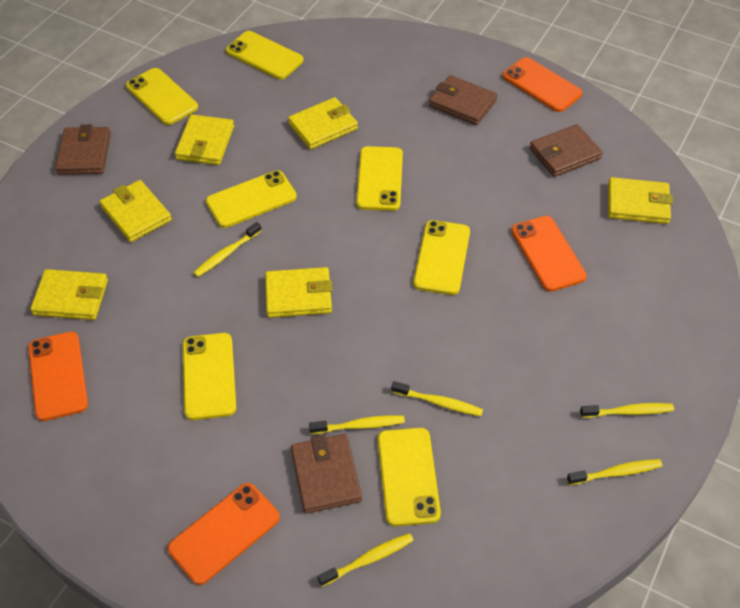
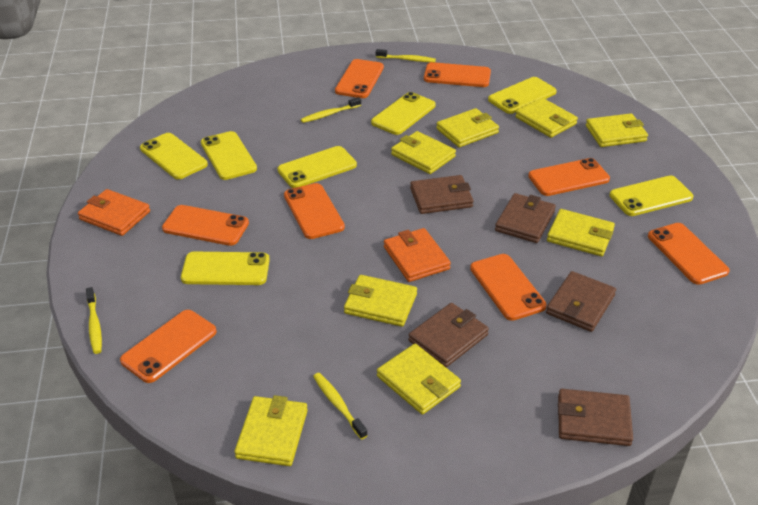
brown wallet: 4 -> 5
orange phone: 4 -> 8
orange wallet: 0 -> 2
yellow toothbrush: 6 -> 4
yellow wallet: 6 -> 8

